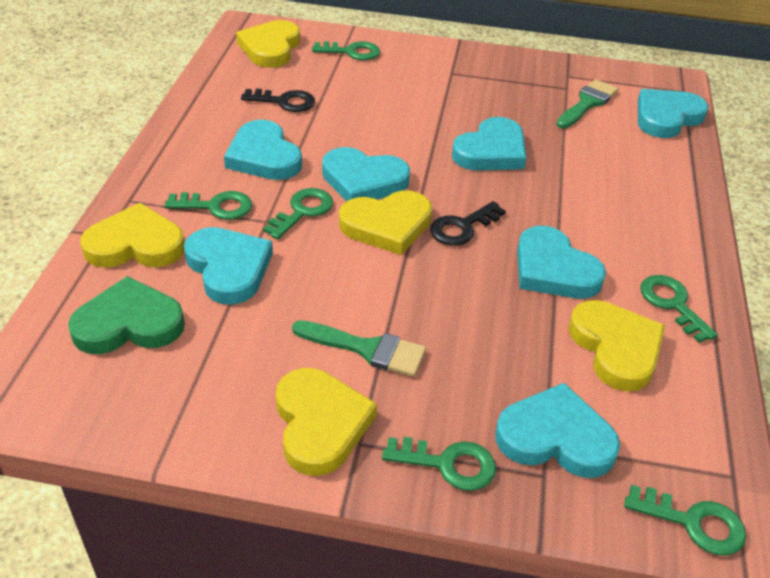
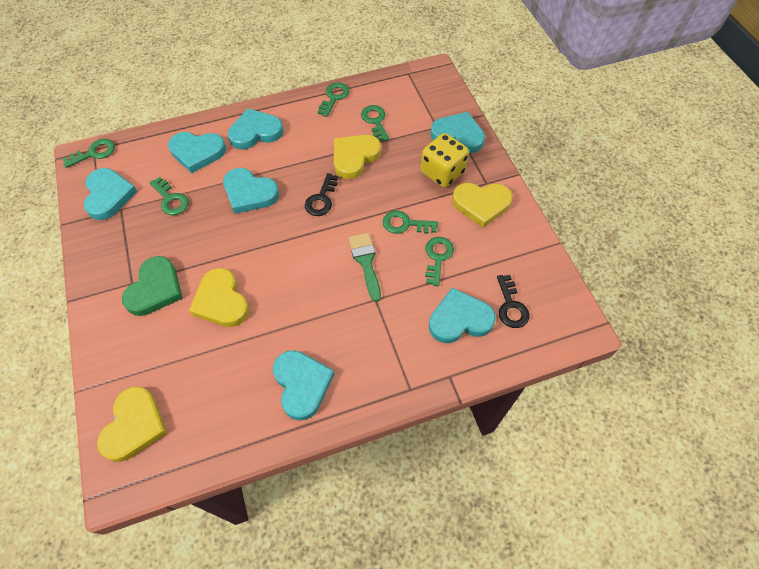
green brush: 2 -> 1
yellow dice: 0 -> 1
yellow heart: 5 -> 4

